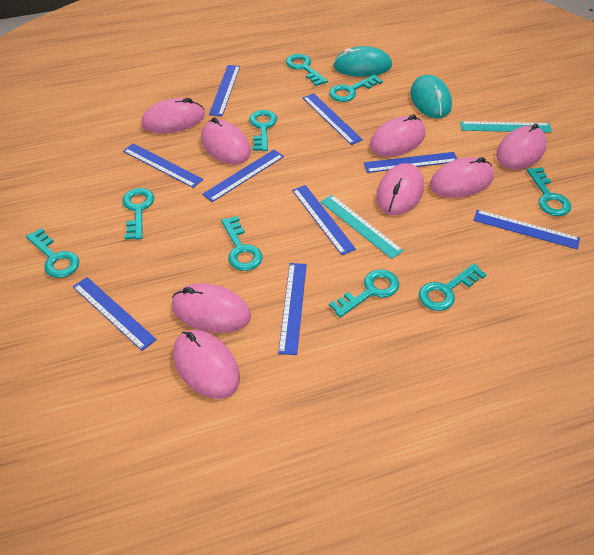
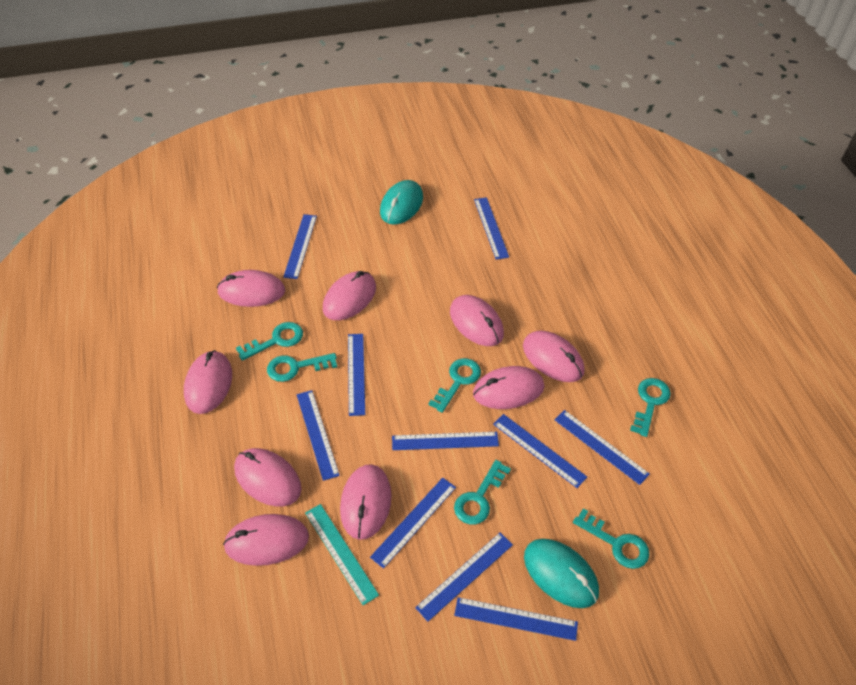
blue ruler: 9 -> 10
pink mouse: 8 -> 9
turquoise key: 9 -> 6
turquoise ruler: 2 -> 1

